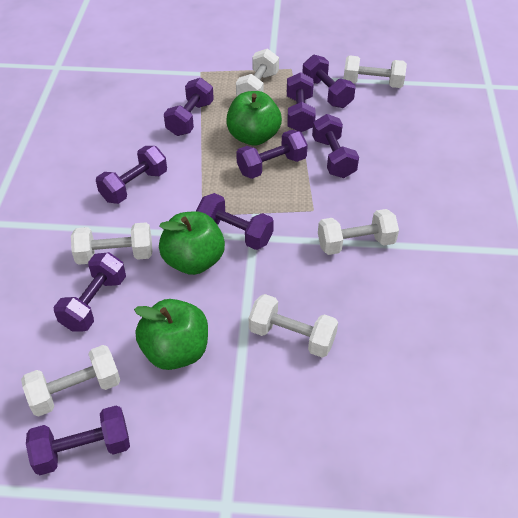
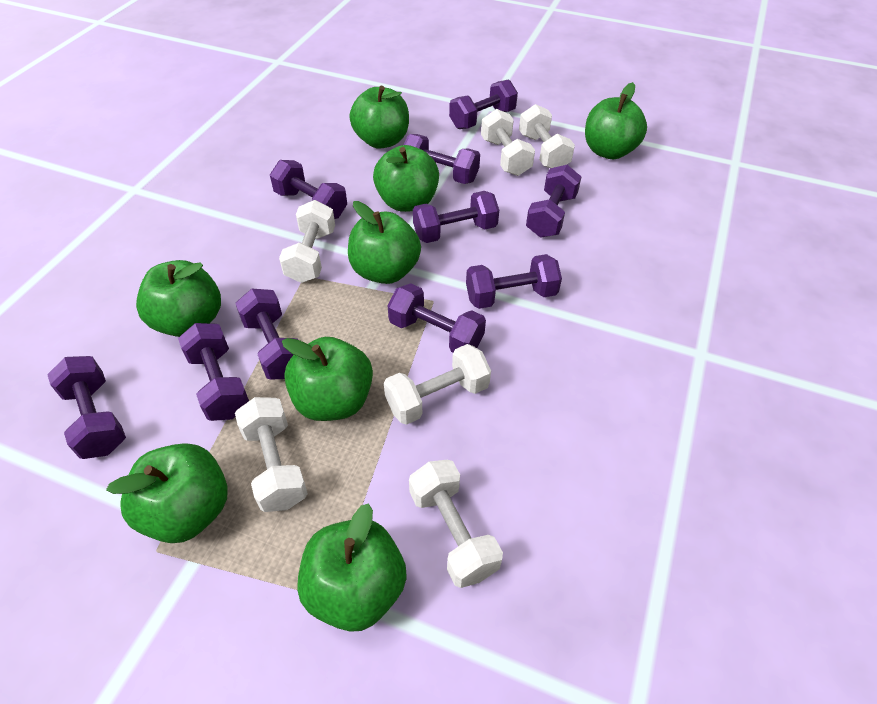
green apple: 3 -> 8
purple dumbbell: 9 -> 10

